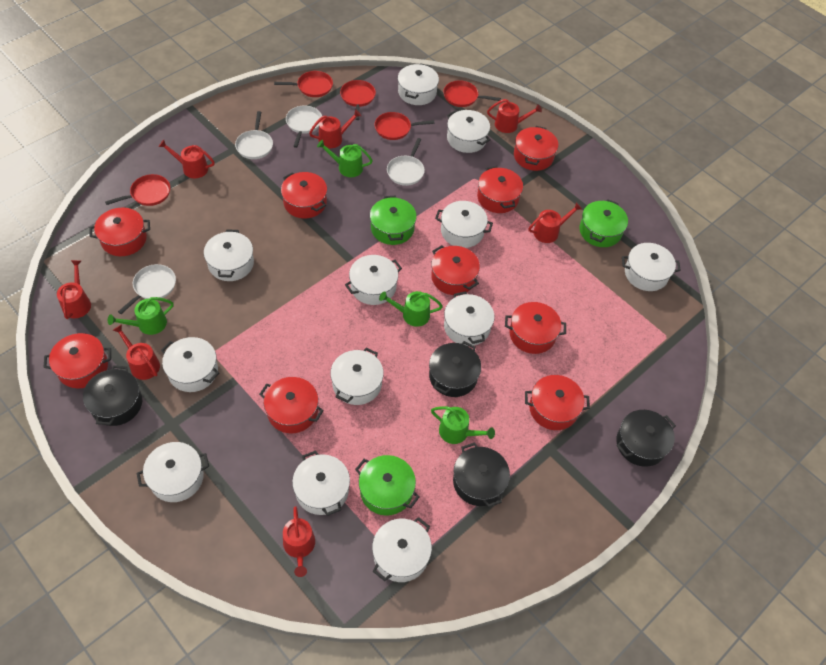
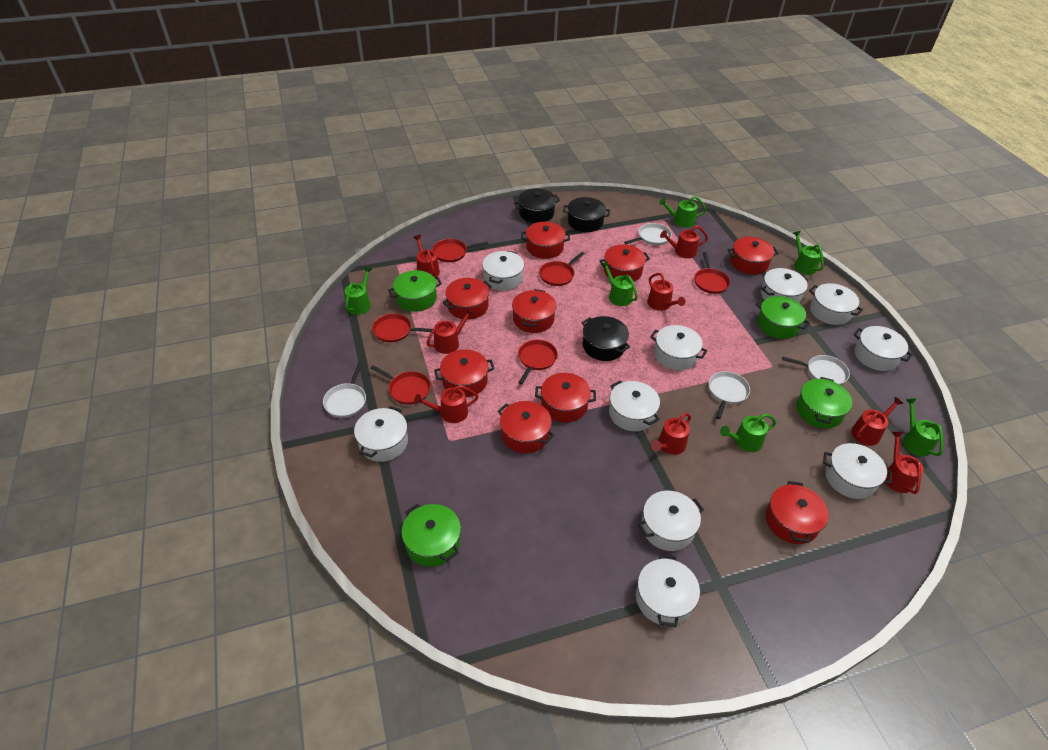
black pot: 4 -> 3
green pot: 3 -> 4
green watering can: 4 -> 6
red pan: 5 -> 6
red watering can: 7 -> 8
white pot: 12 -> 10

